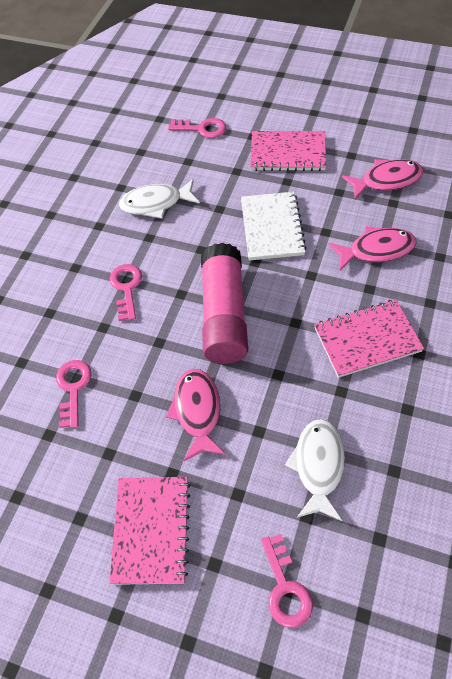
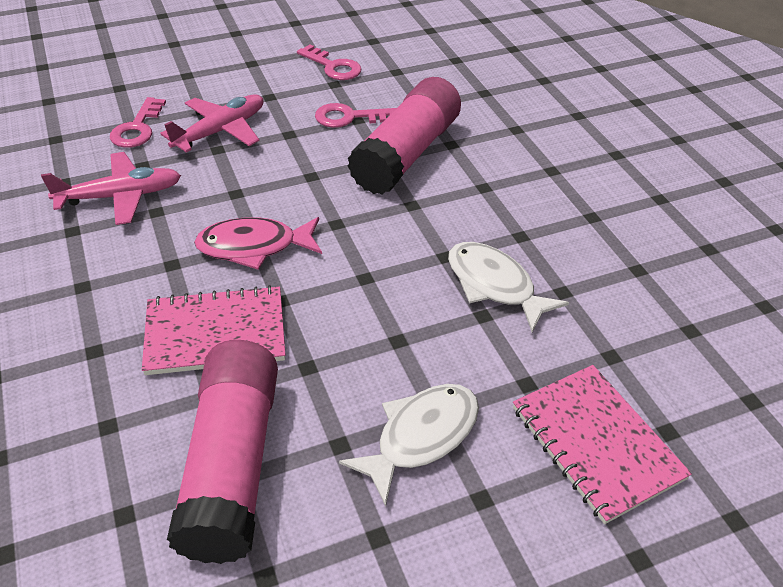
pink fish: 3 -> 1
pink glue stick: 1 -> 2
pink key: 4 -> 3
pink notebook: 3 -> 2
pink plane: 0 -> 2
white notebook: 1 -> 0

